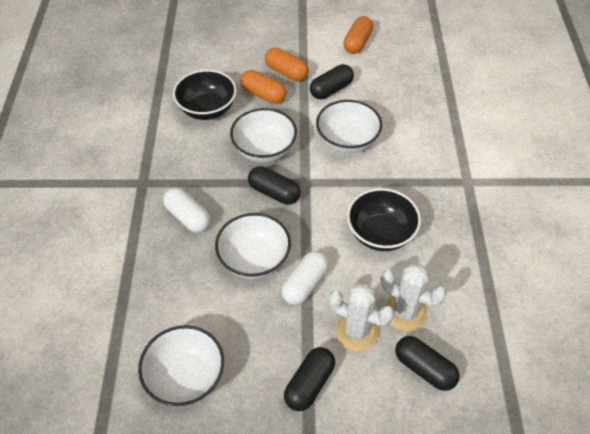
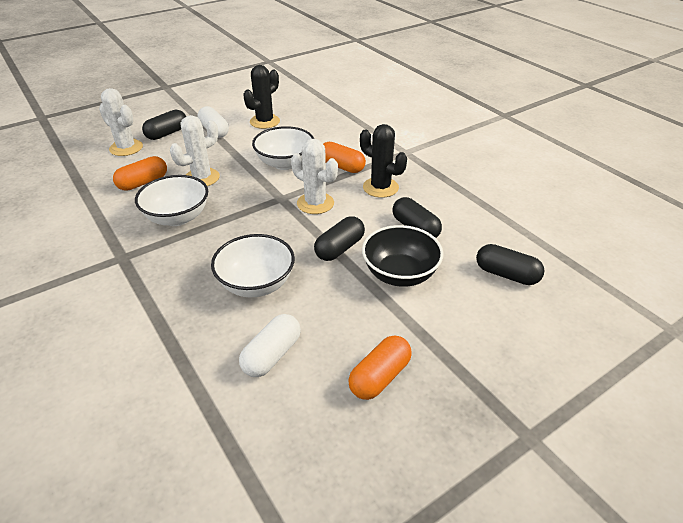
black bowl: 2 -> 1
black cactus: 0 -> 2
white bowl: 4 -> 3
white cactus: 2 -> 3

